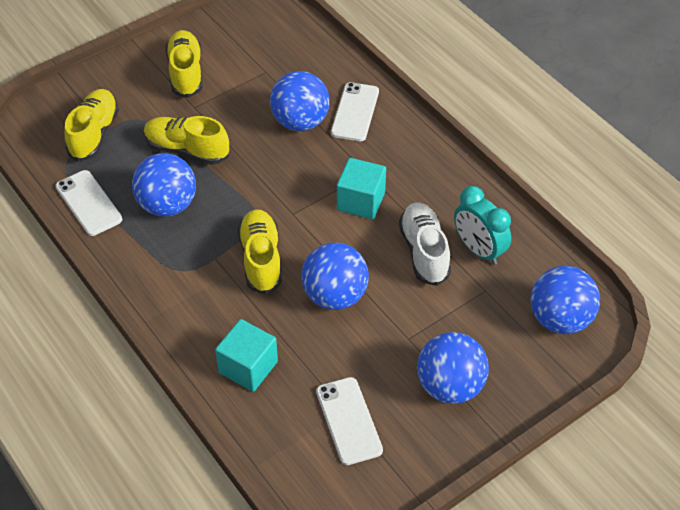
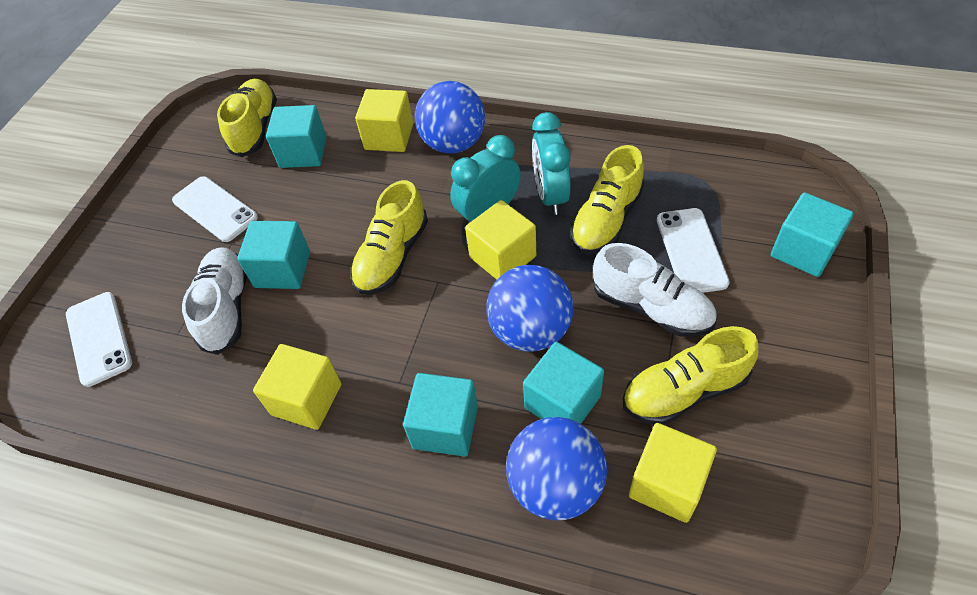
blue ball: 5 -> 3
turquoise clock: 1 -> 2
turquoise cube: 2 -> 5
white shoe: 1 -> 2
yellow cube: 0 -> 4

